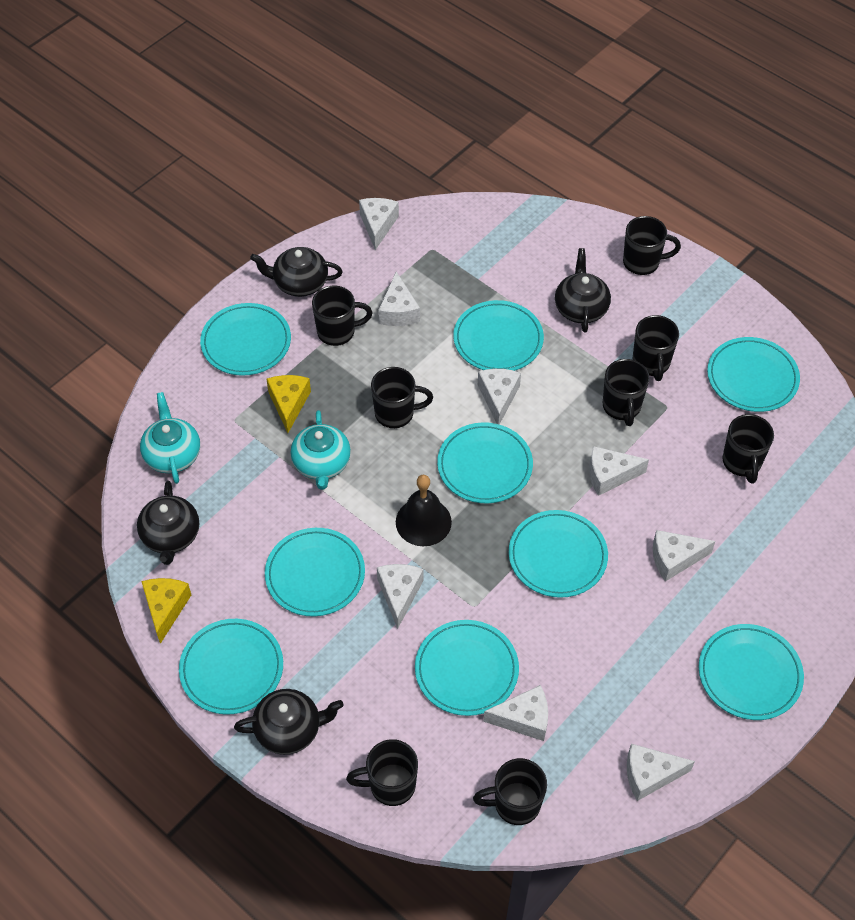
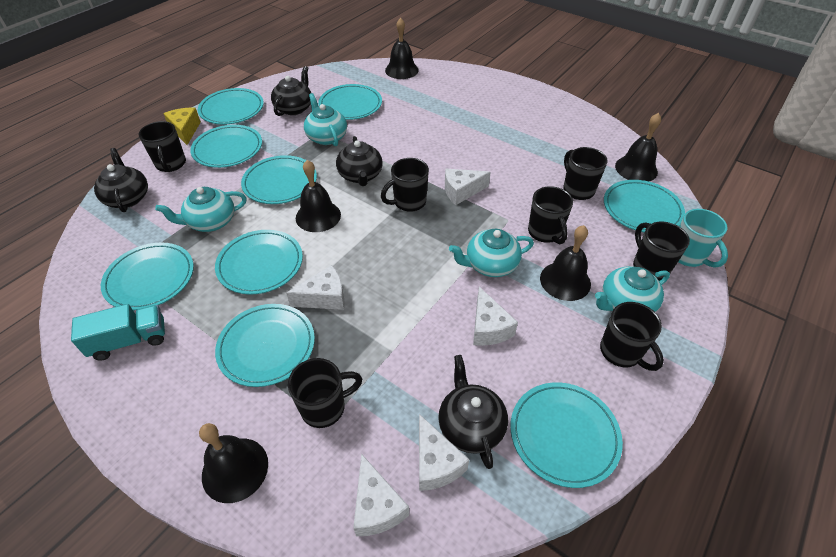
black bell: 1 -> 5
black mug: 8 -> 7
turquoise mug: 0 -> 1
turquoise teapot: 2 -> 4
turquoise truck: 0 -> 1
white cheese: 8 -> 5
yellow cheese: 2 -> 1

